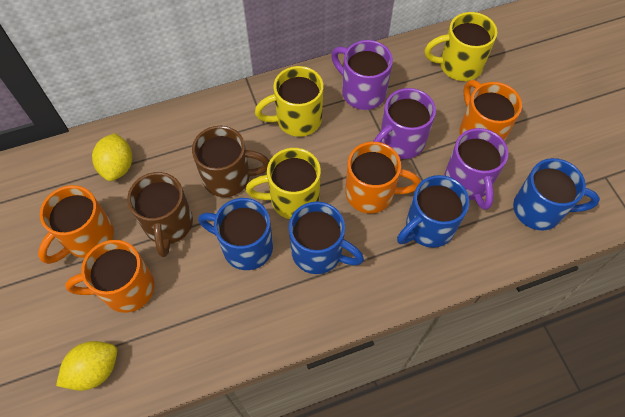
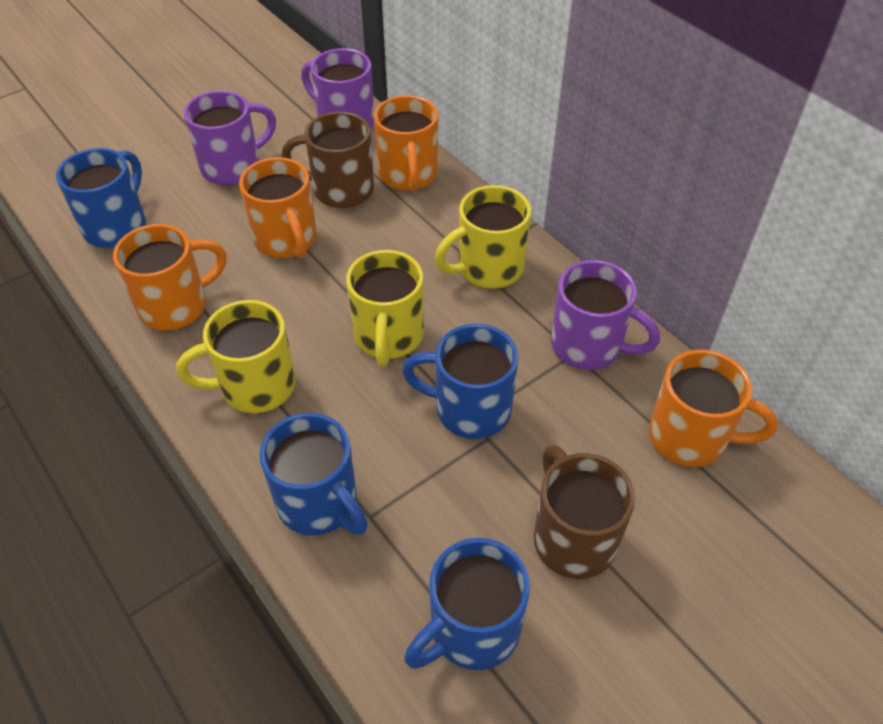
yellow lemon: 2 -> 0

